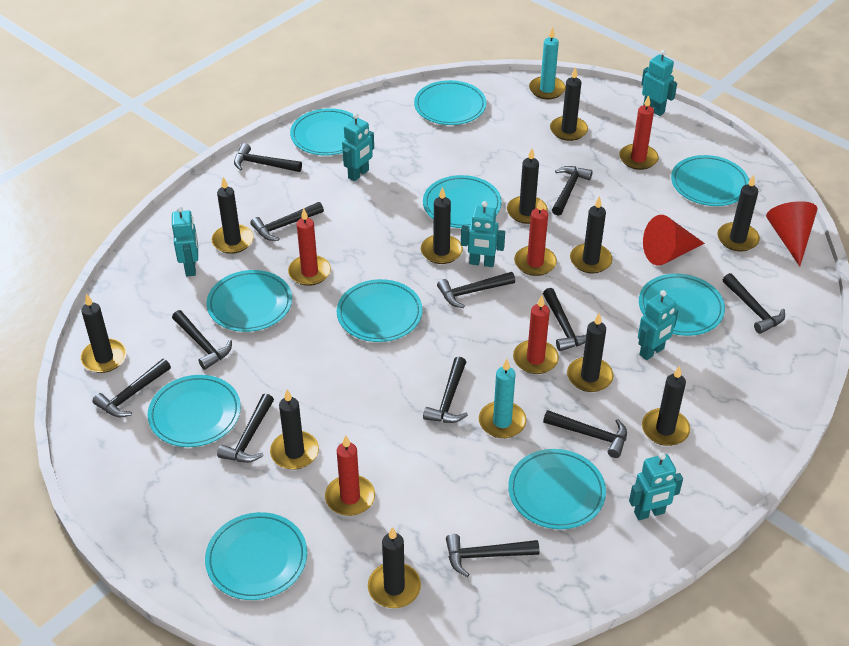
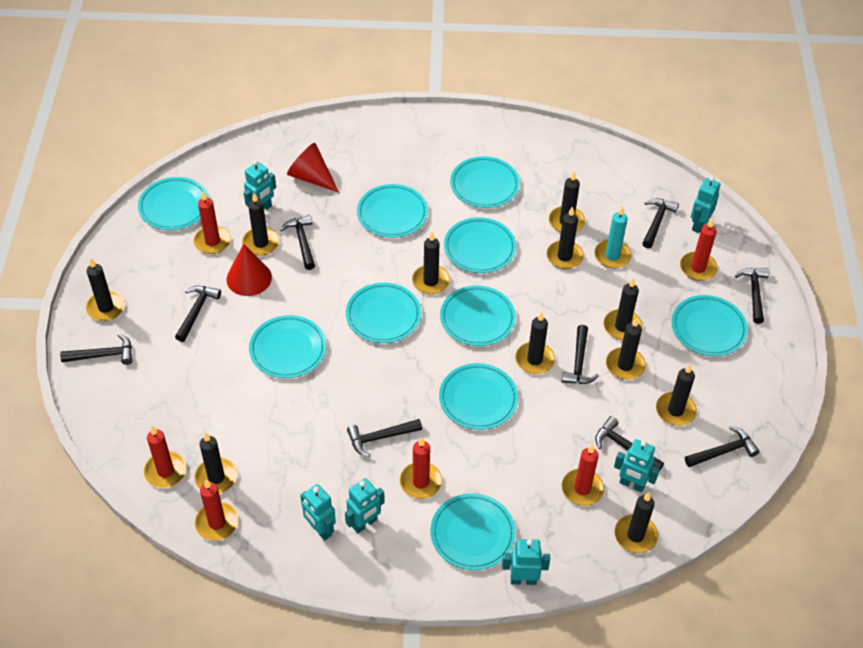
black hammer: 12 -> 9
red candle: 5 -> 6
turquoise candle: 2 -> 1

